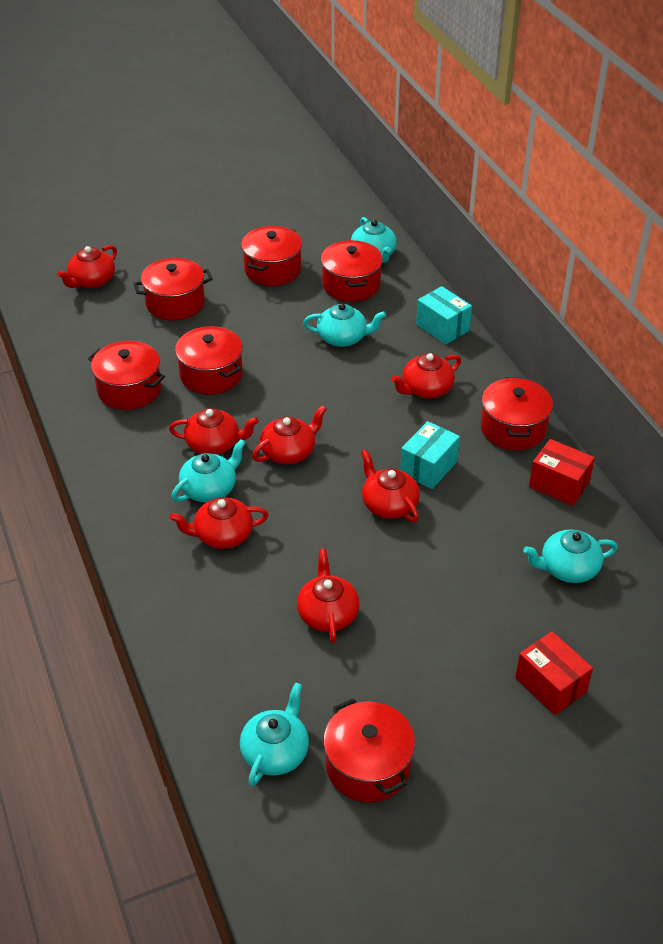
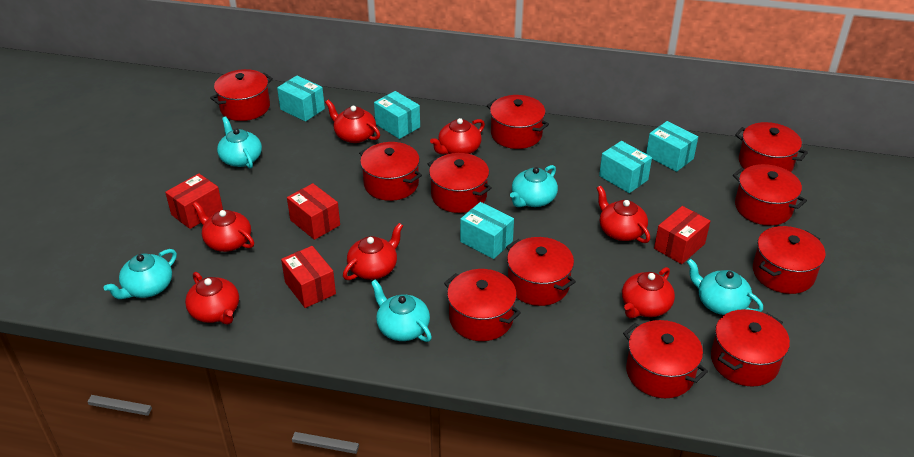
red box: 2 -> 4
red pot: 7 -> 11
turquoise box: 2 -> 5

